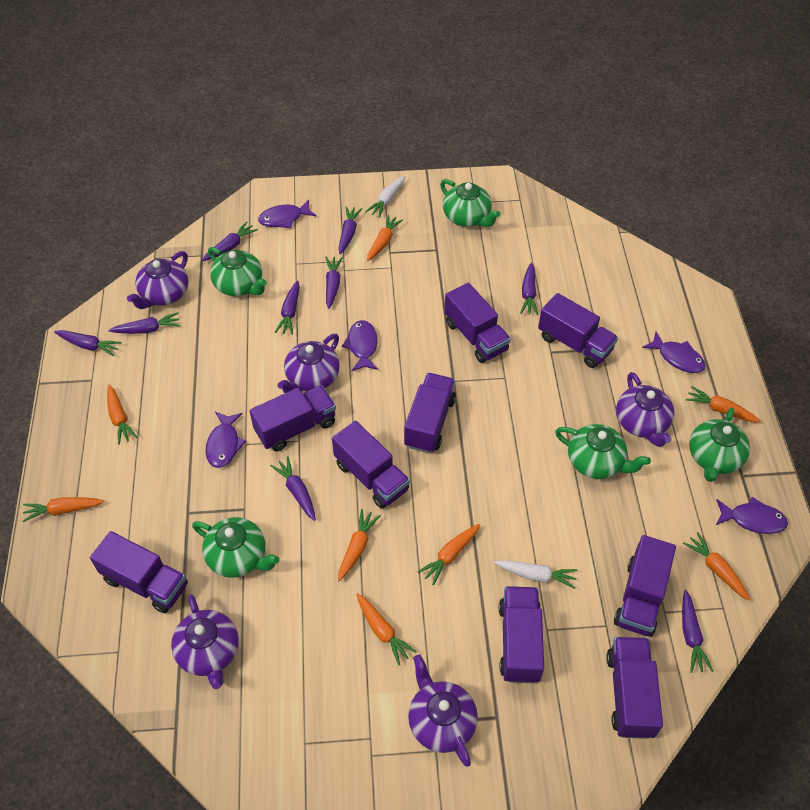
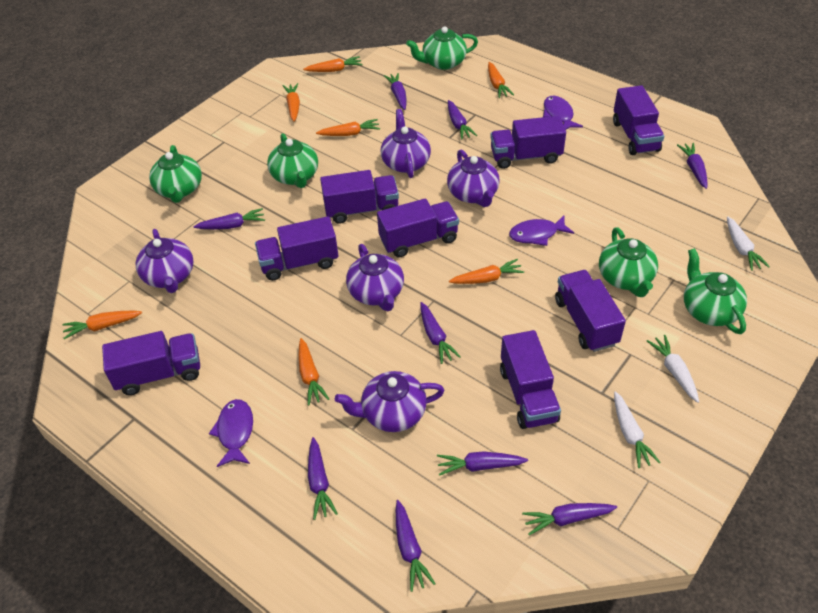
orange carrot: 8 -> 7
purple fish: 5 -> 3
purple truck: 9 -> 8
white carrot: 2 -> 3

